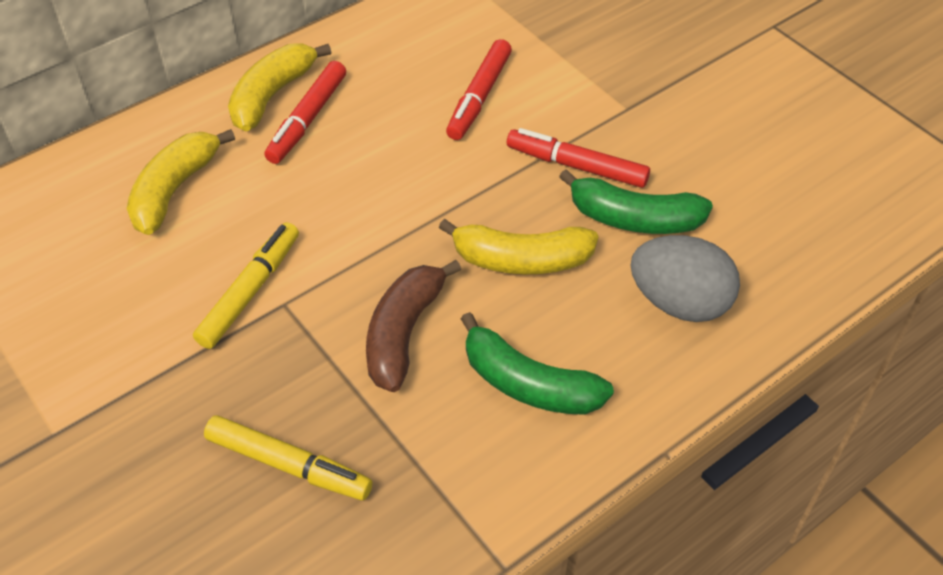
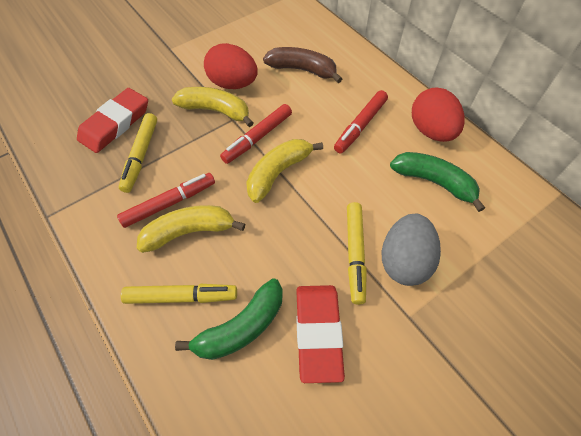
red egg: 0 -> 2
red eraser: 0 -> 2
yellow marker: 2 -> 3

